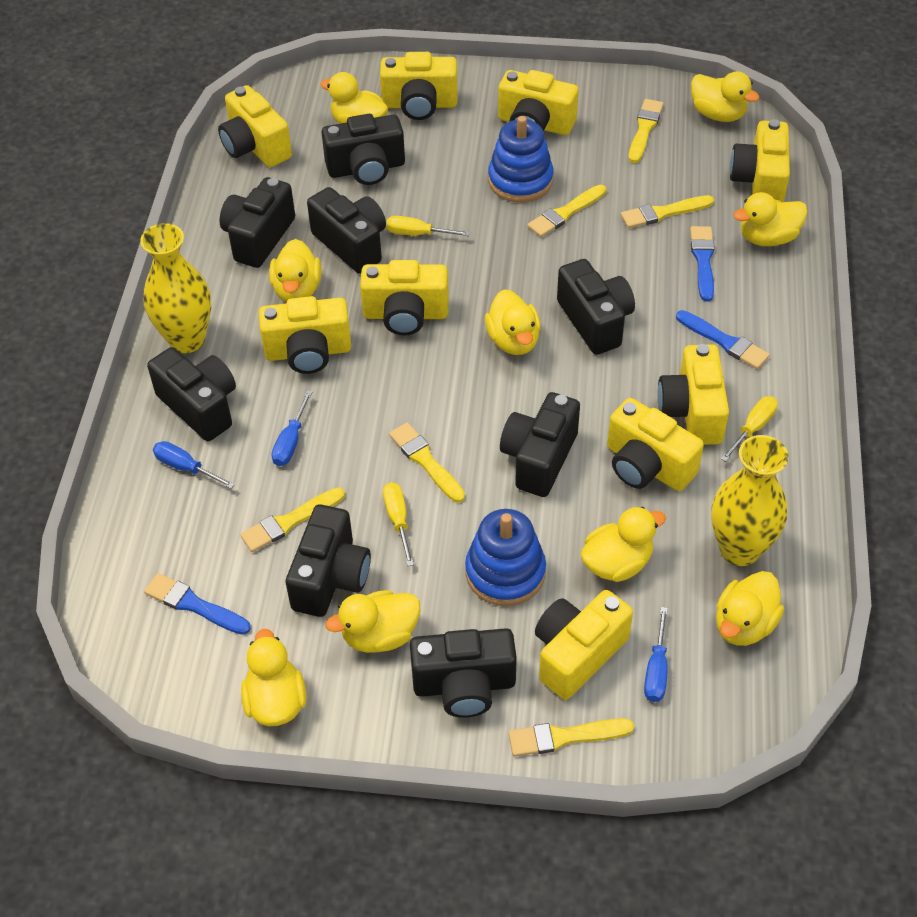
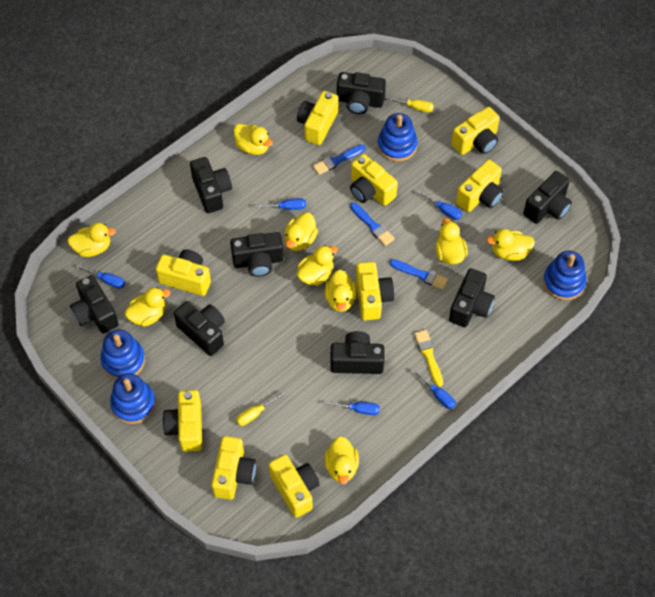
blue screwdriver: 3 -> 5
blue stacking toy: 2 -> 4
yellow brush: 6 -> 1
yellow screwdriver: 3 -> 2
yellow vase: 2 -> 0

